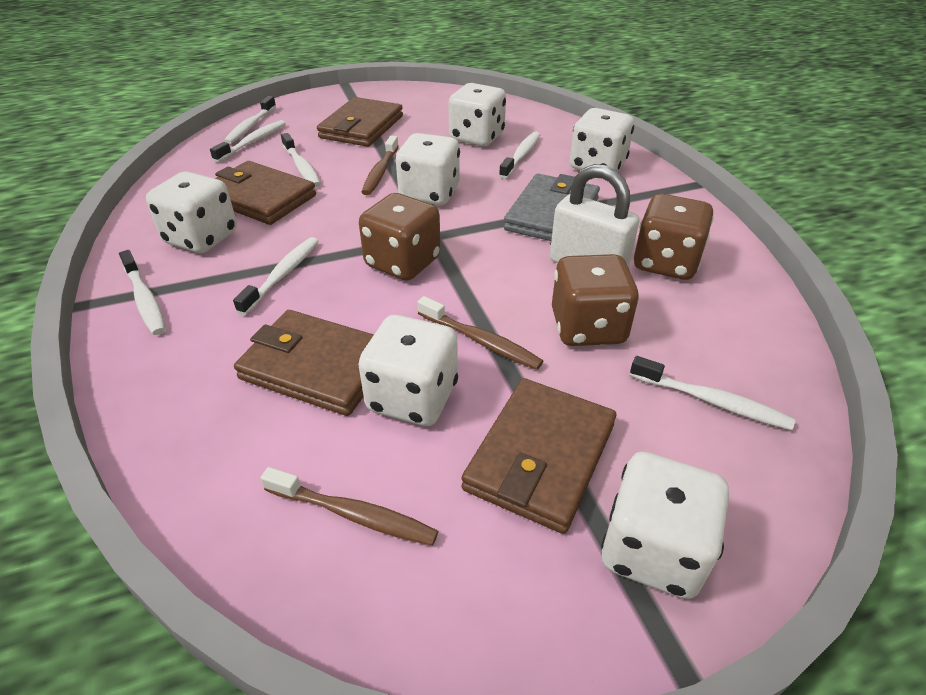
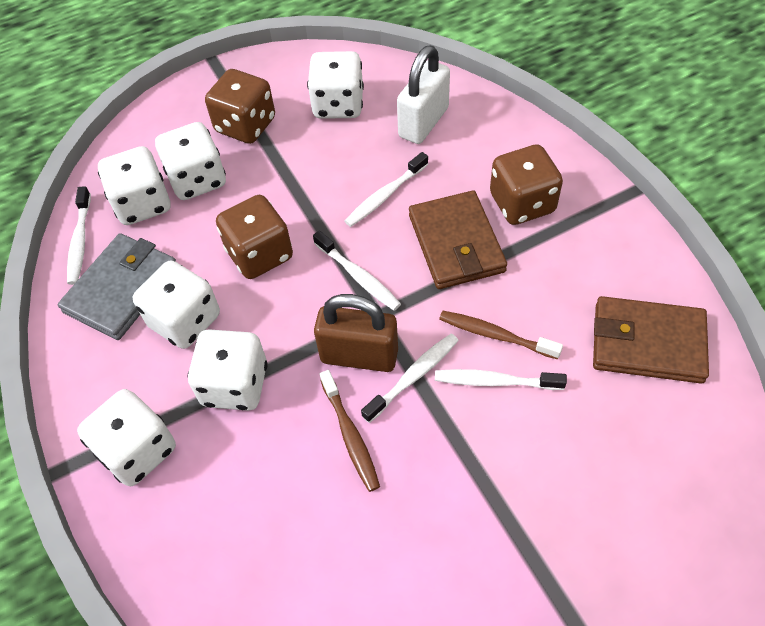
brown padlock: 0 -> 1
brown toothbrush: 3 -> 2
brown wallet: 4 -> 2
white toothbrush: 7 -> 5

